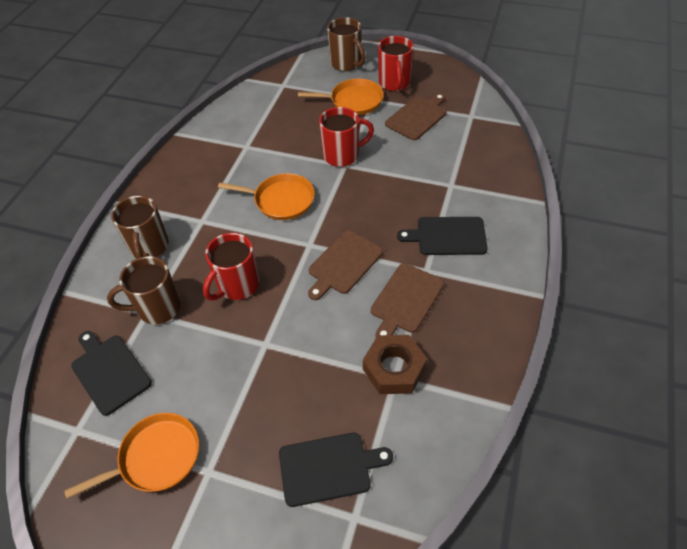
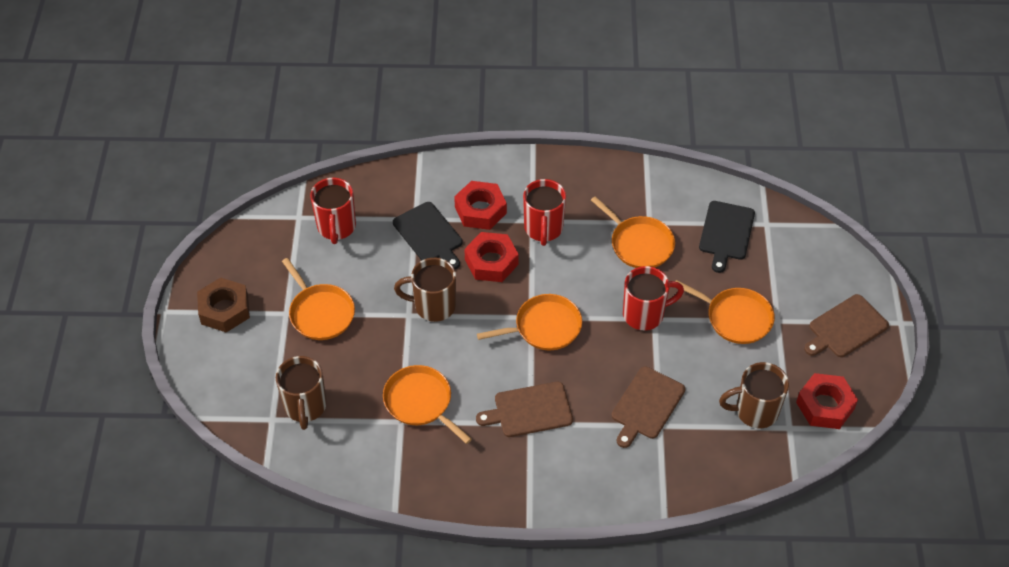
black cutting board: 3 -> 2
orange pan: 3 -> 5
red nut: 0 -> 3

